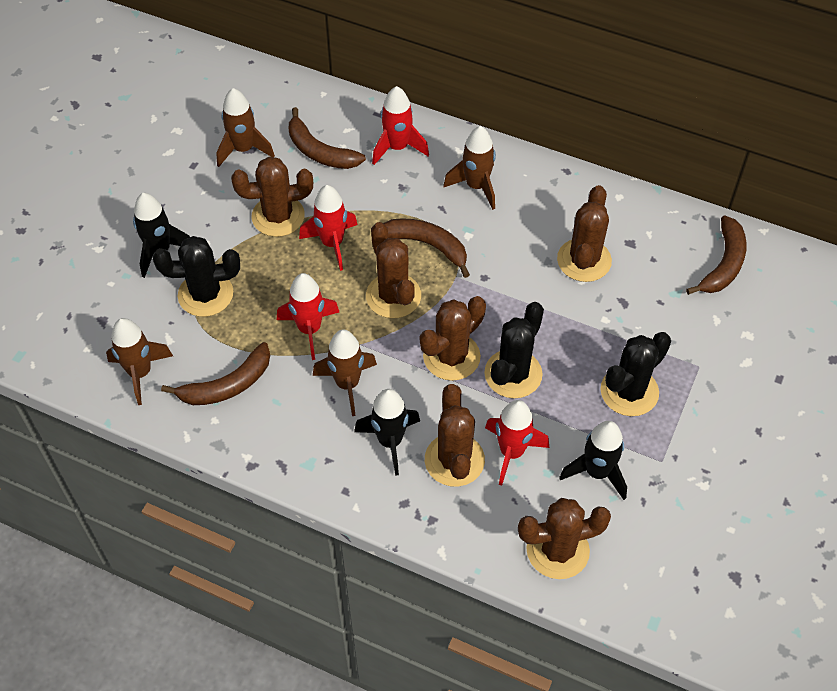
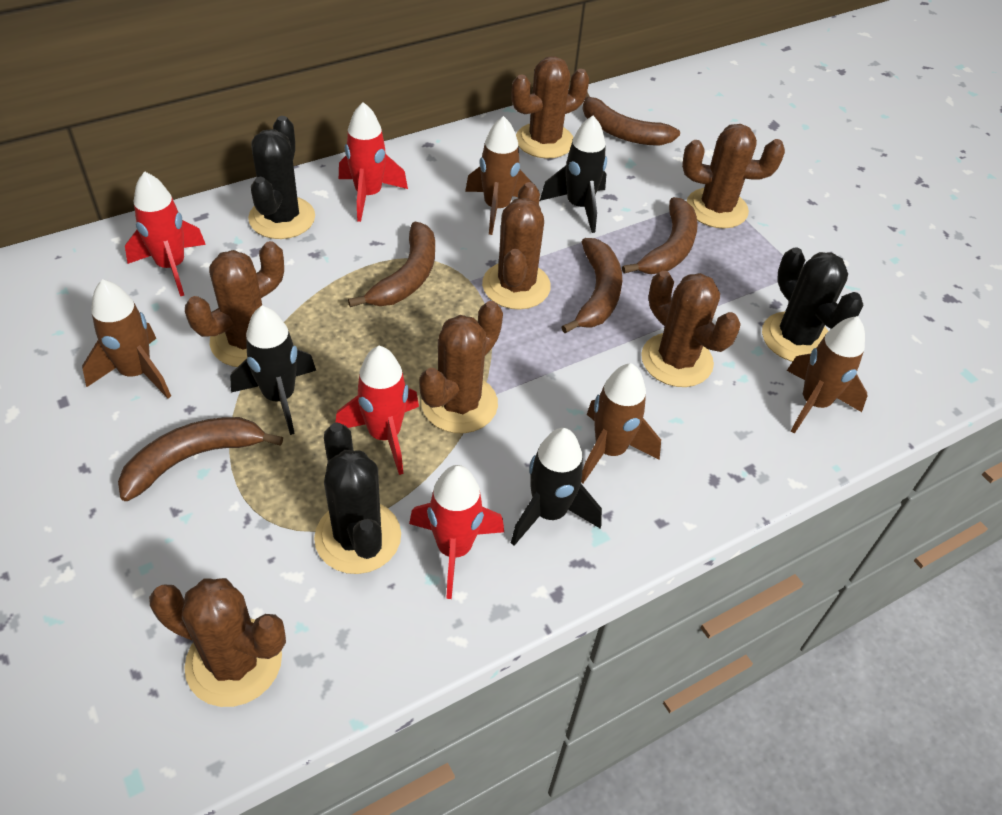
brown banana: 4 -> 5
brown cactus: 6 -> 7

